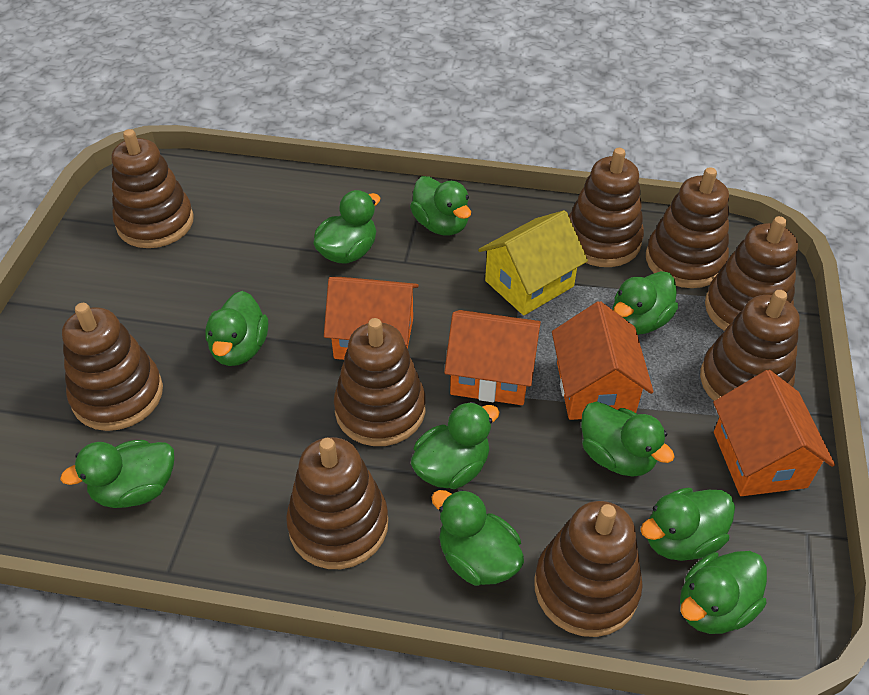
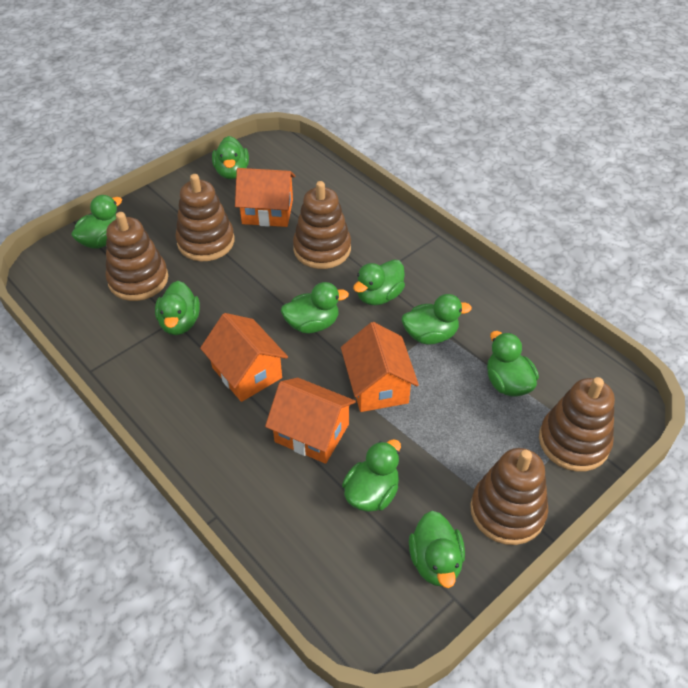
brown stacking toy: 9 -> 5
green duck: 10 -> 9
yellow house: 1 -> 0

